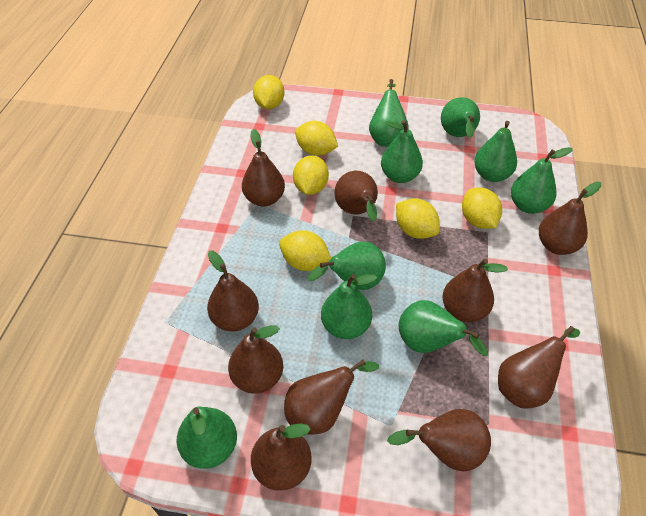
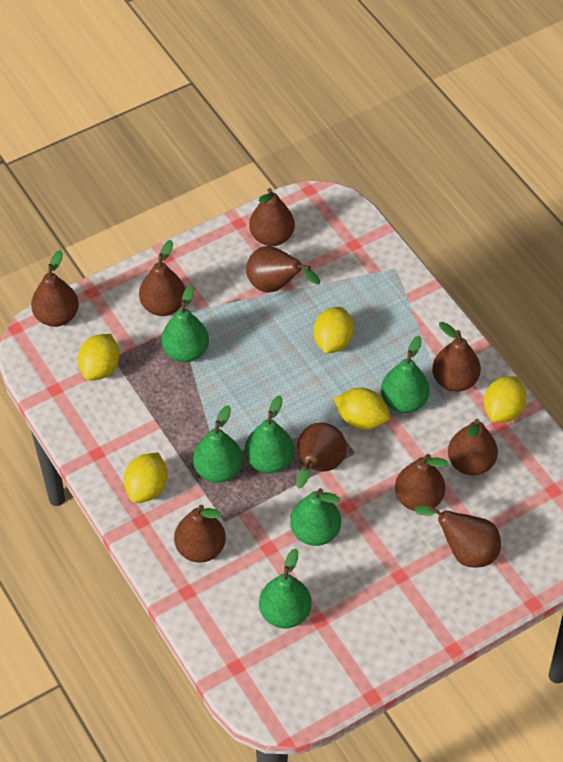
green pear: 9 -> 6
yellow lemon: 6 -> 5

